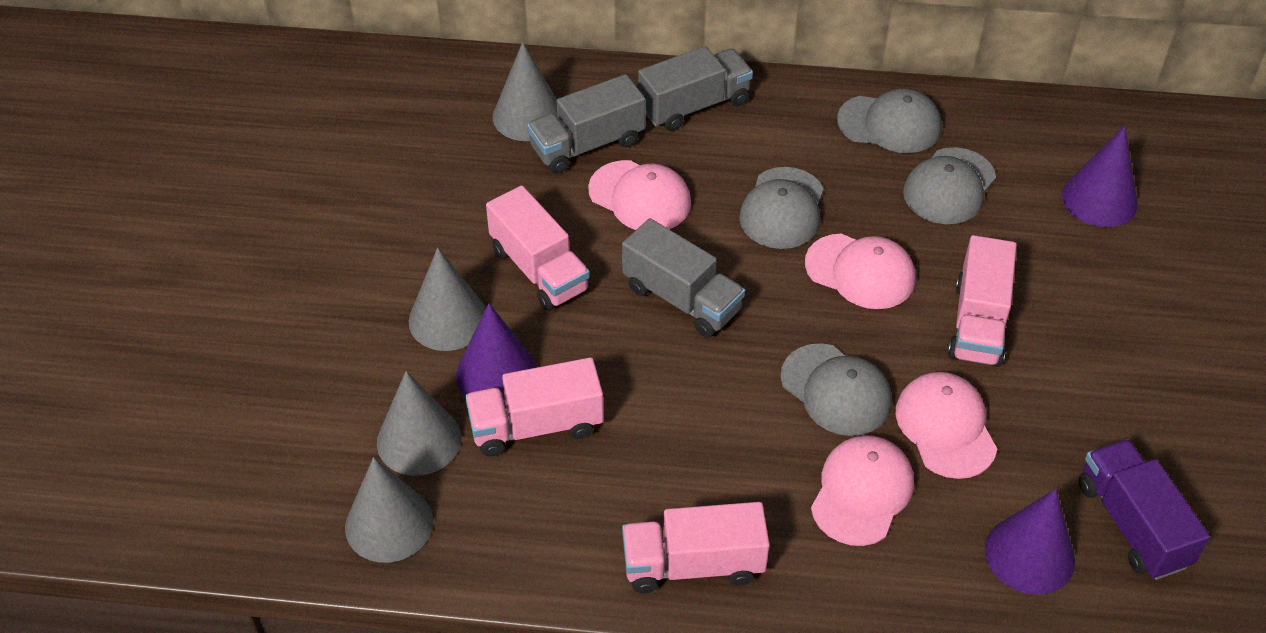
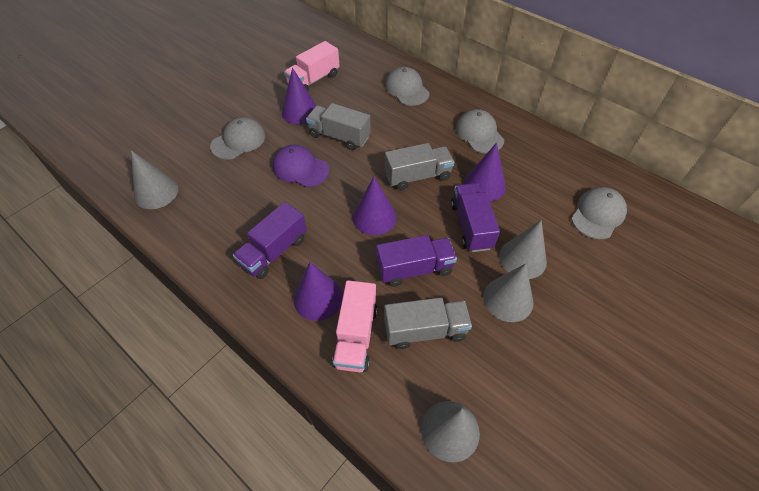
pink cap: 4 -> 0
pink truck: 4 -> 2
purple cap: 0 -> 1
purple cone: 3 -> 4
purple truck: 1 -> 3

